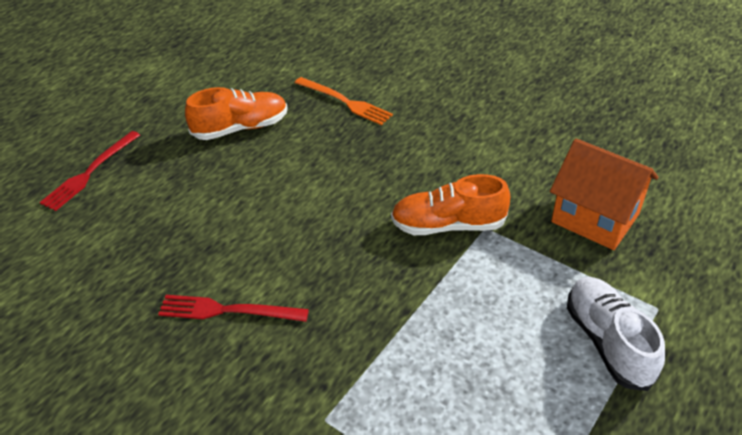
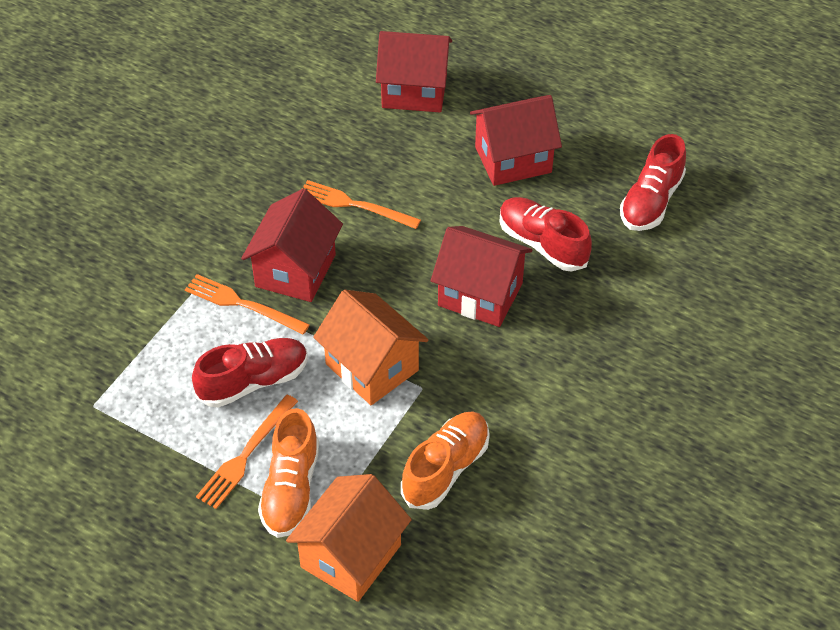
orange fork: 1 -> 3
orange house: 1 -> 2
red fork: 2 -> 0
red house: 0 -> 4
red shoe: 0 -> 3
white shoe: 1 -> 0

